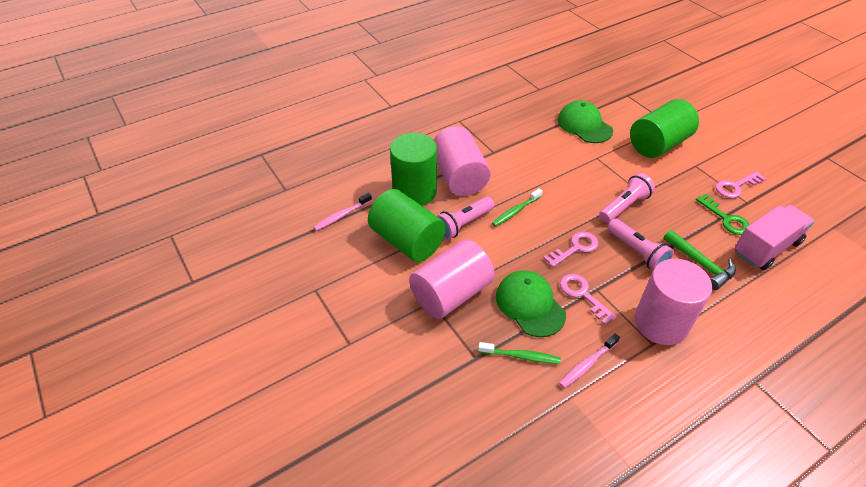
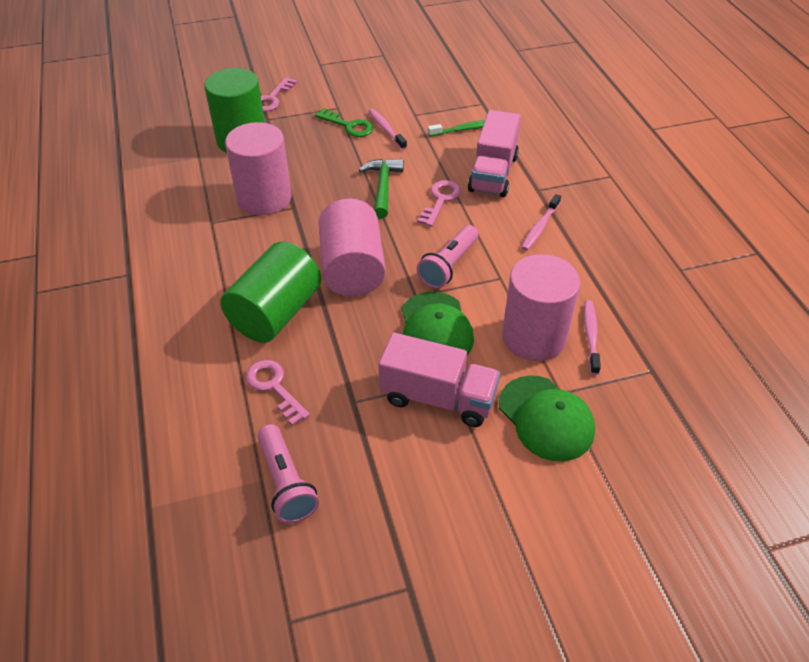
green cylinder: 3 -> 2
green toothbrush: 2 -> 1
pink flashlight: 3 -> 2
pink toothbrush: 2 -> 3
pink truck: 1 -> 2

